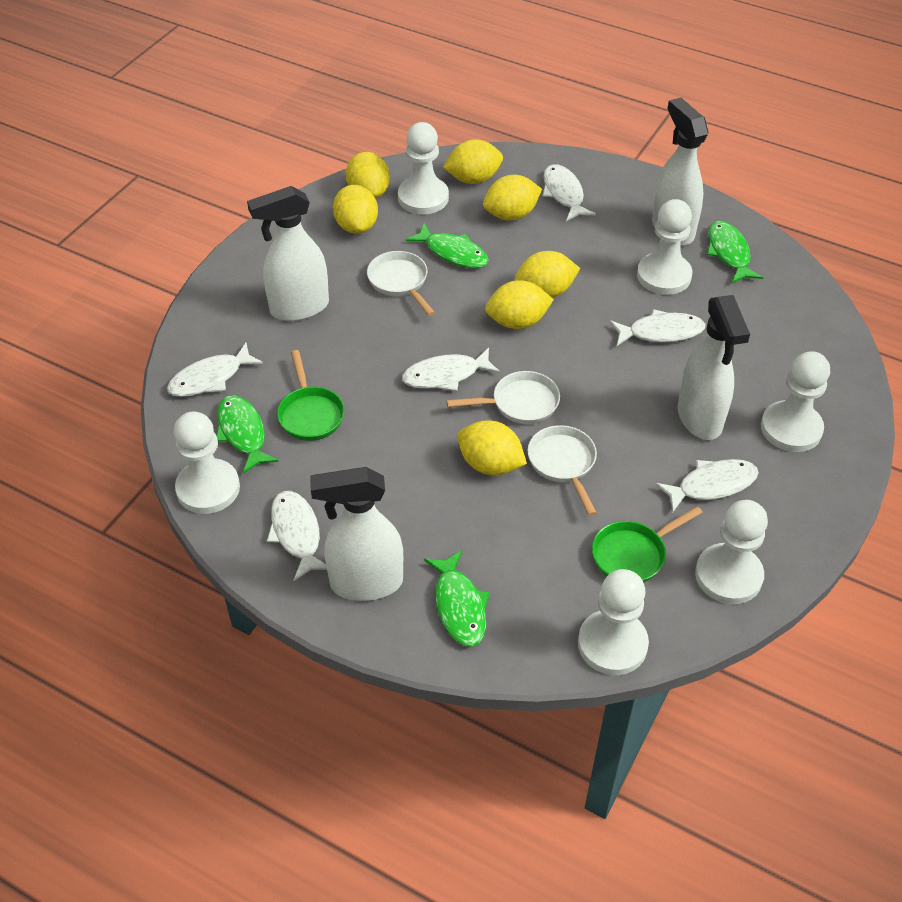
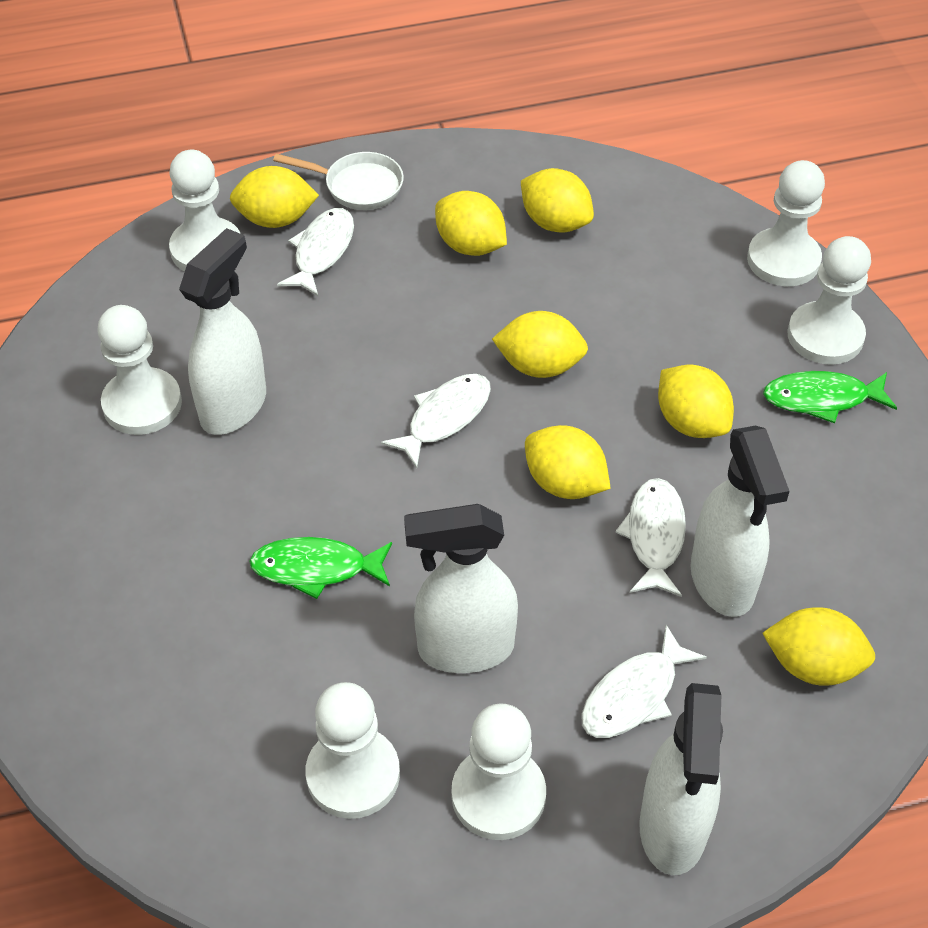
green fish: 4 -> 2
green pan: 2 -> 0
white fish: 6 -> 4
white pan: 3 -> 1

